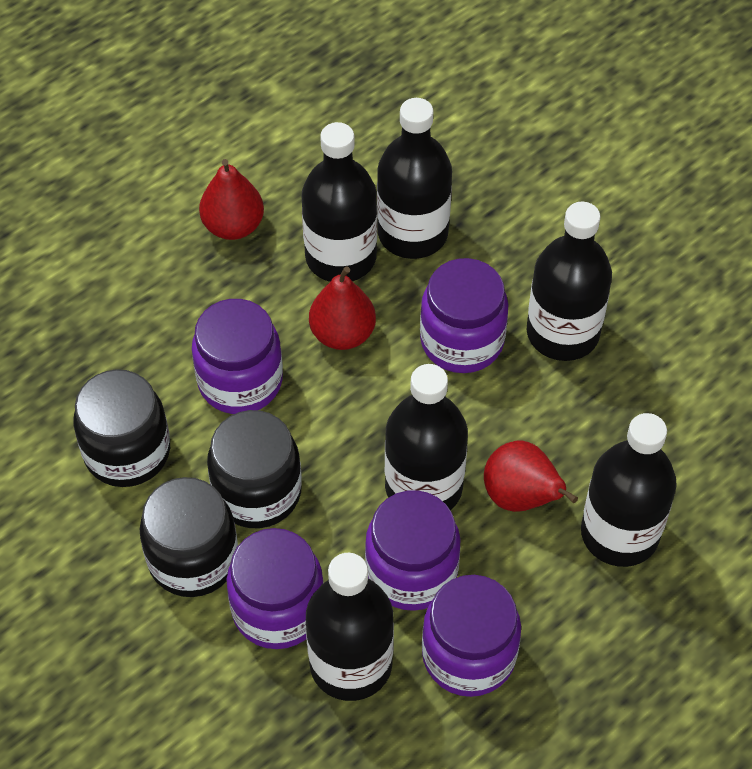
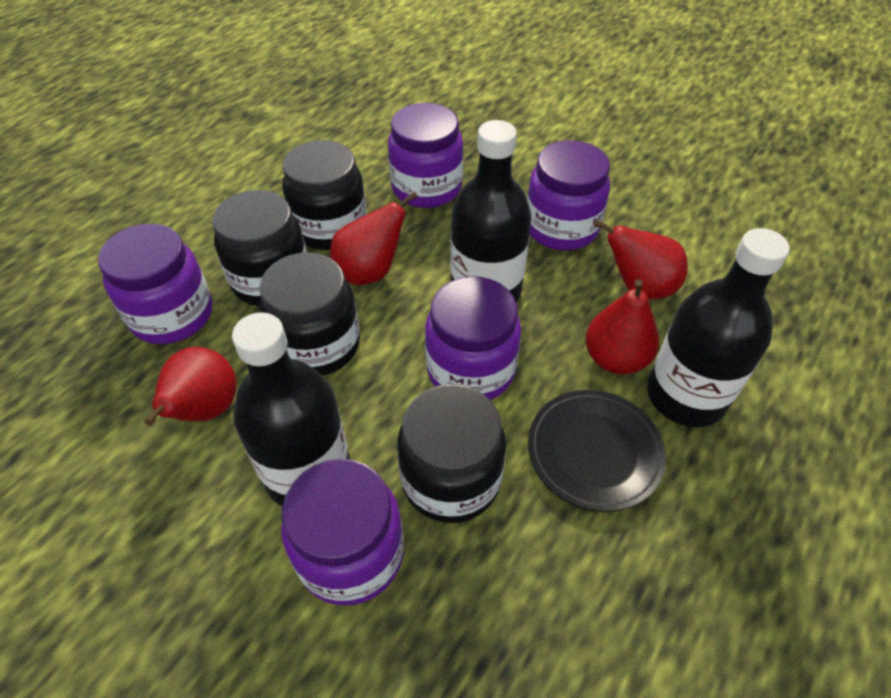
black bottle: 6 -> 3
black jar: 3 -> 4
black plate: 0 -> 1
red pear: 3 -> 4

